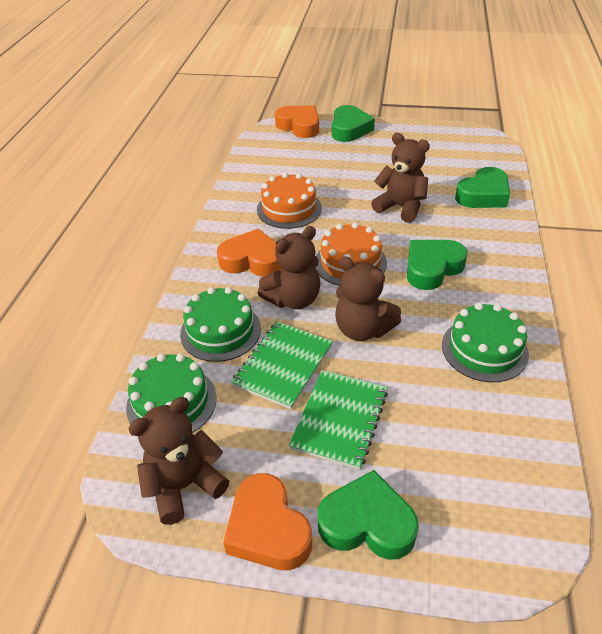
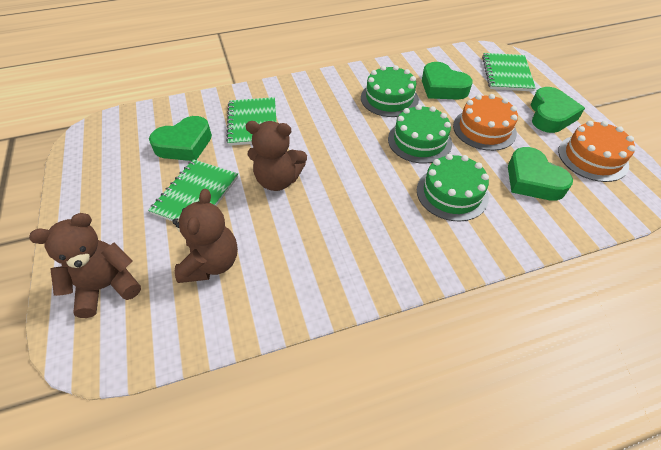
brown teddy bear: 4 -> 3
green notebook: 2 -> 3
orange heart: 3 -> 0

